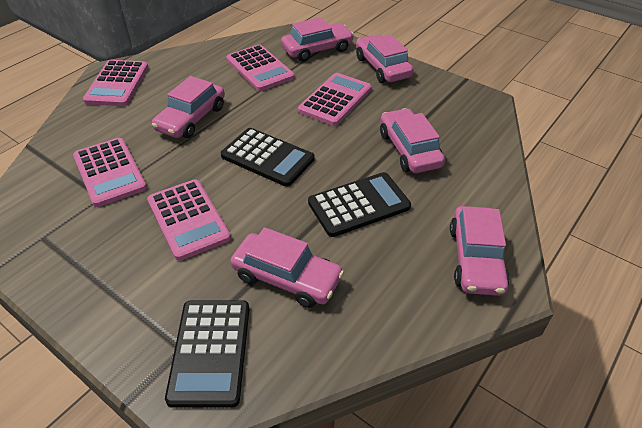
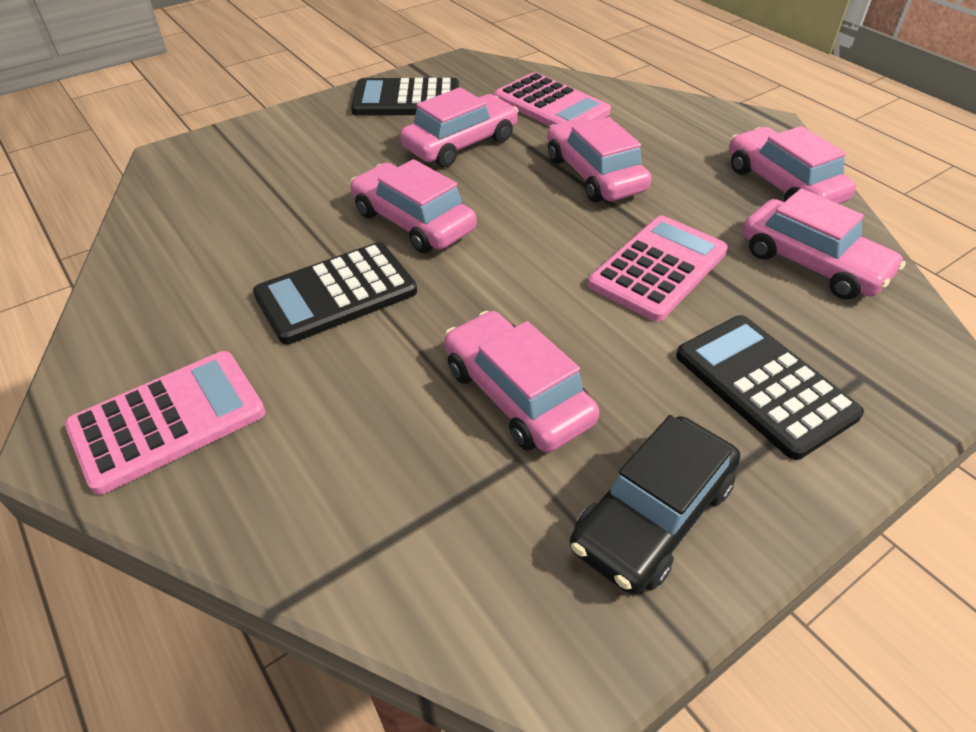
black car: 0 -> 1
pink calculator: 5 -> 3

